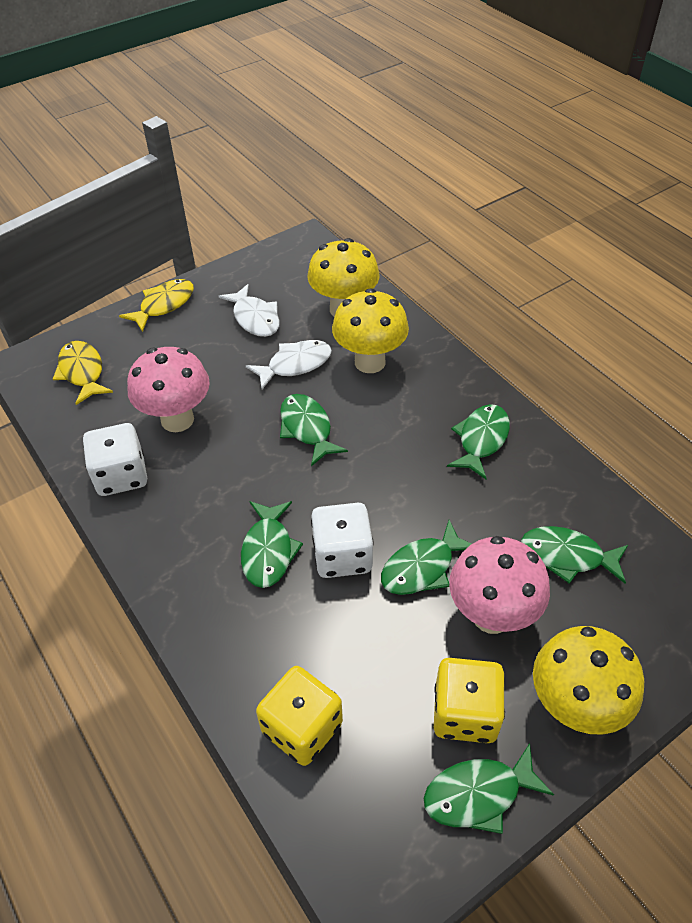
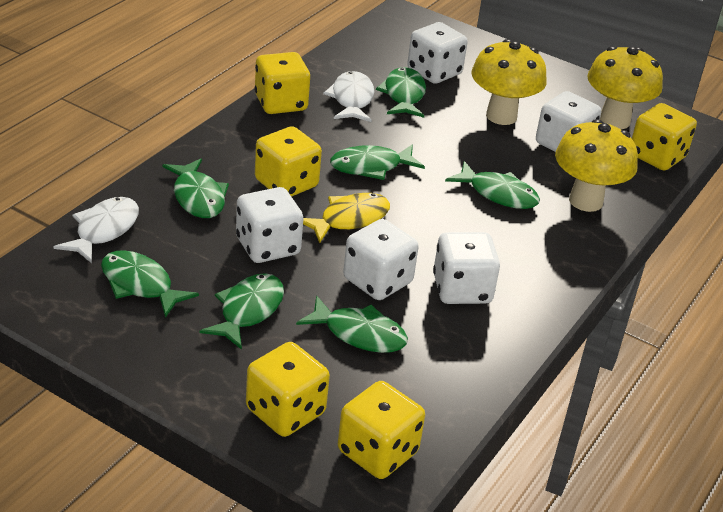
green fish: 6 -> 7
pink mushroom: 2 -> 0
white dice: 2 -> 5
yellow dice: 2 -> 5
yellow fish: 2 -> 1

